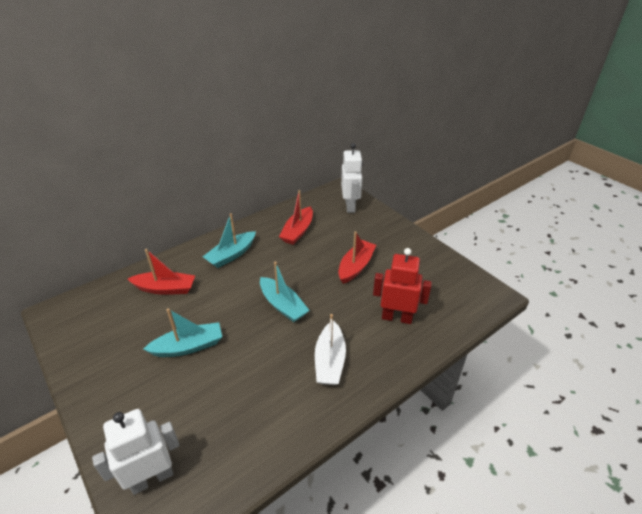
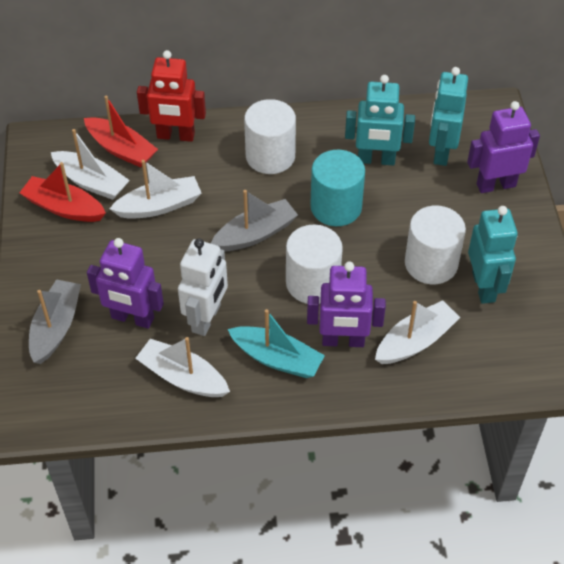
grey boat: 0 -> 2
purple robot: 0 -> 3
red boat: 3 -> 2
turquoise boat: 3 -> 1
turquoise cylinder: 0 -> 1
turquoise robot: 0 -> 3
white boat: 1 -> 4
white cylinder: 0 -> 3
white robot: 2 -> 1

